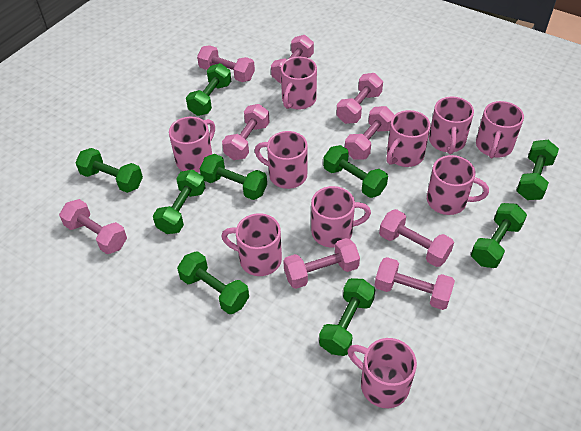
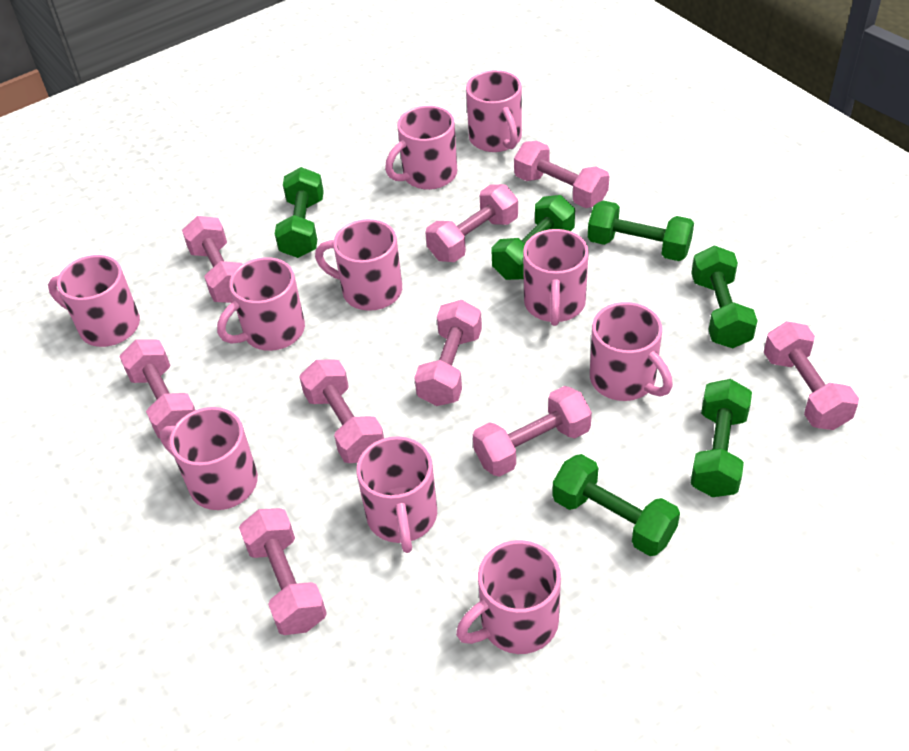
green dumbbell: 9 -> 6

